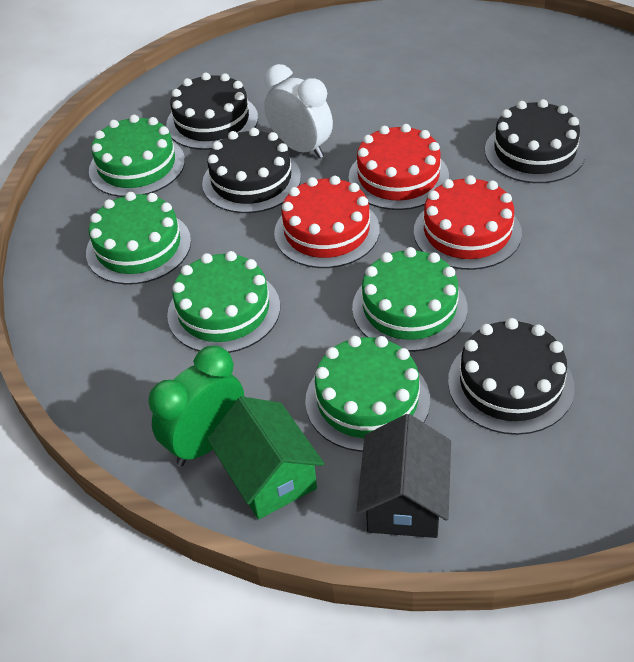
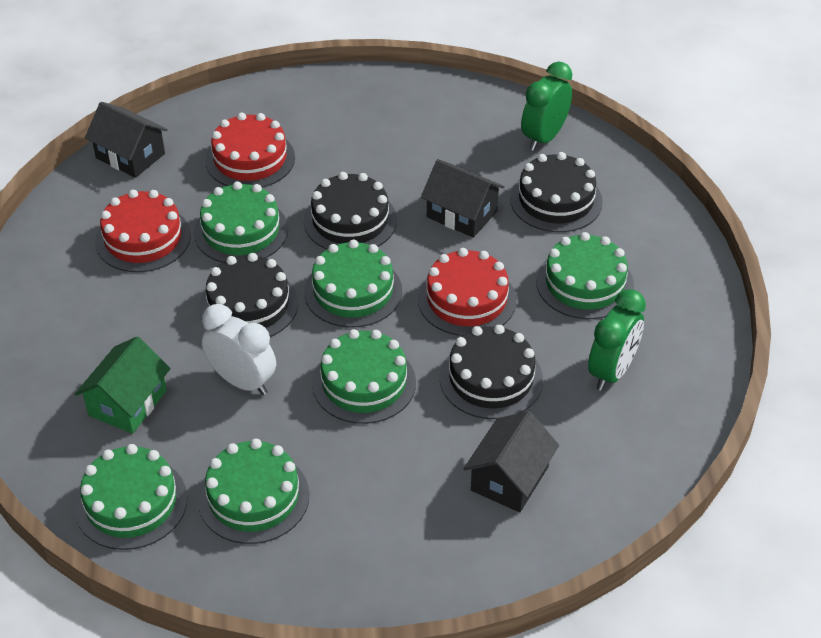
black house: 1 -> 3
green cake: 5 -> 6
green clock: 1 -> 2

